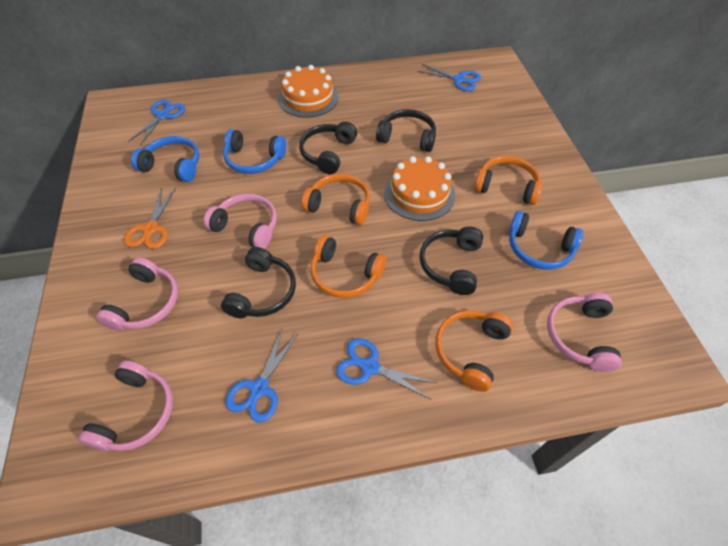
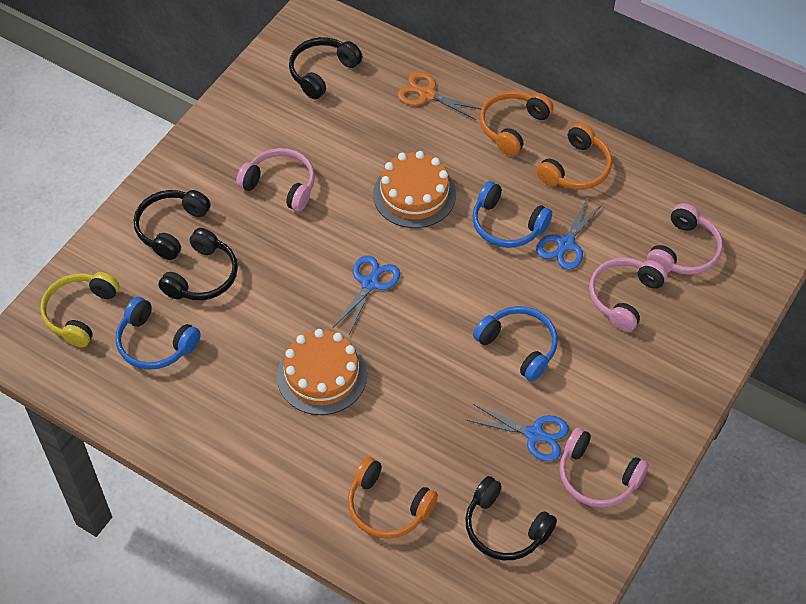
blue scissors: 4 -> 3
orange headphones: 4 -> 3
yellow headphones: 0 -> 1

